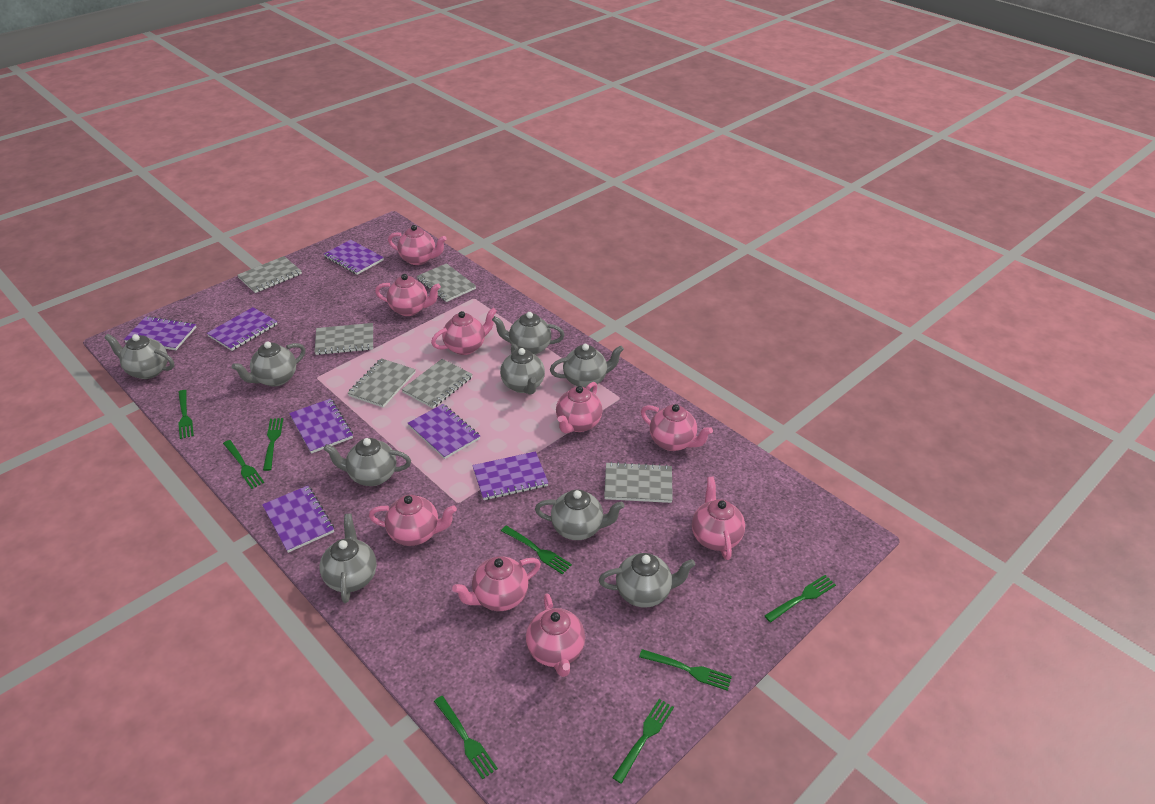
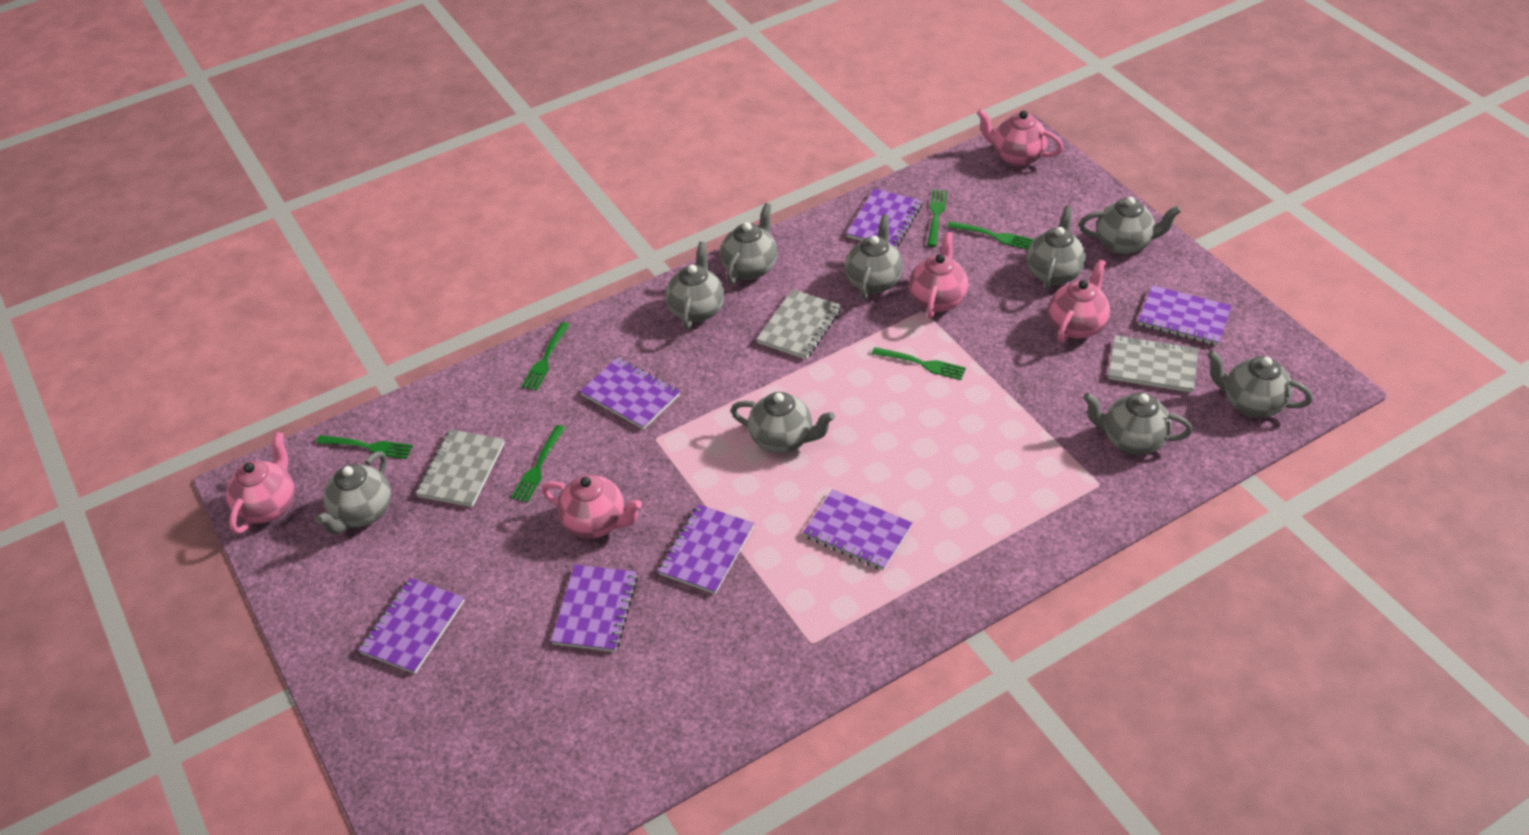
green fork: 8 -> 6
grey notebook: 6 -> 3
pink teapot: 9 -> 5

